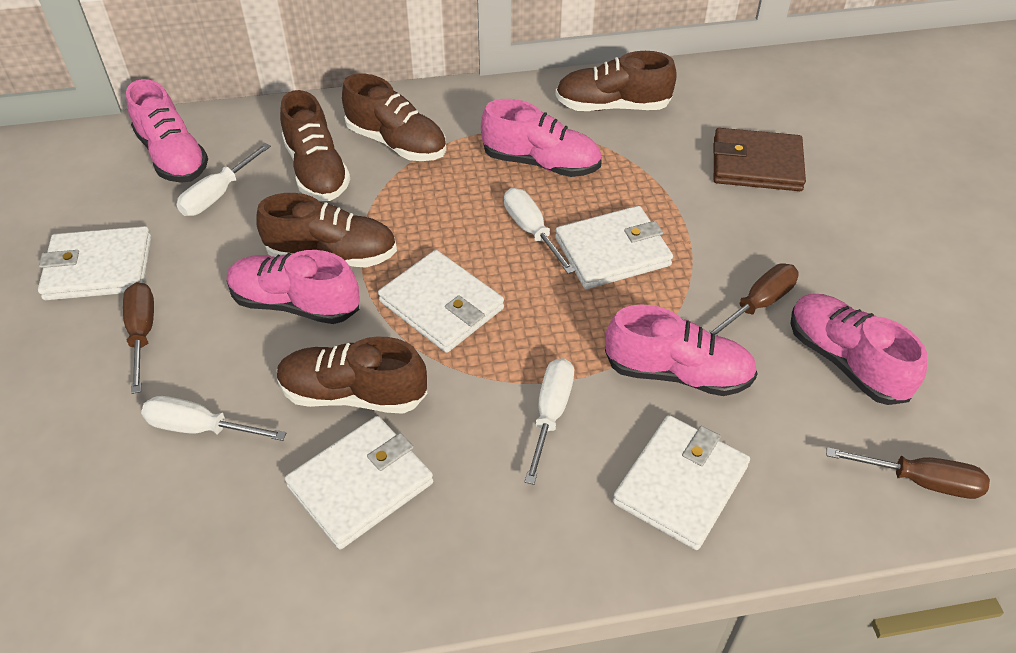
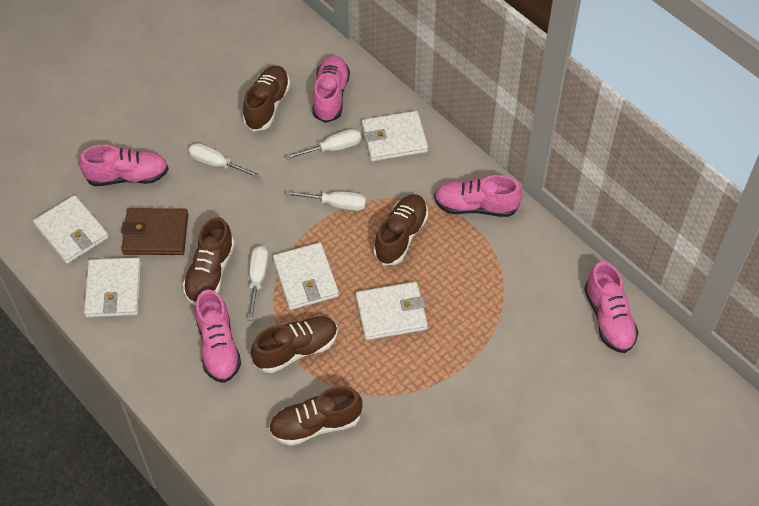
brown screwdriver: 3 -> 0

